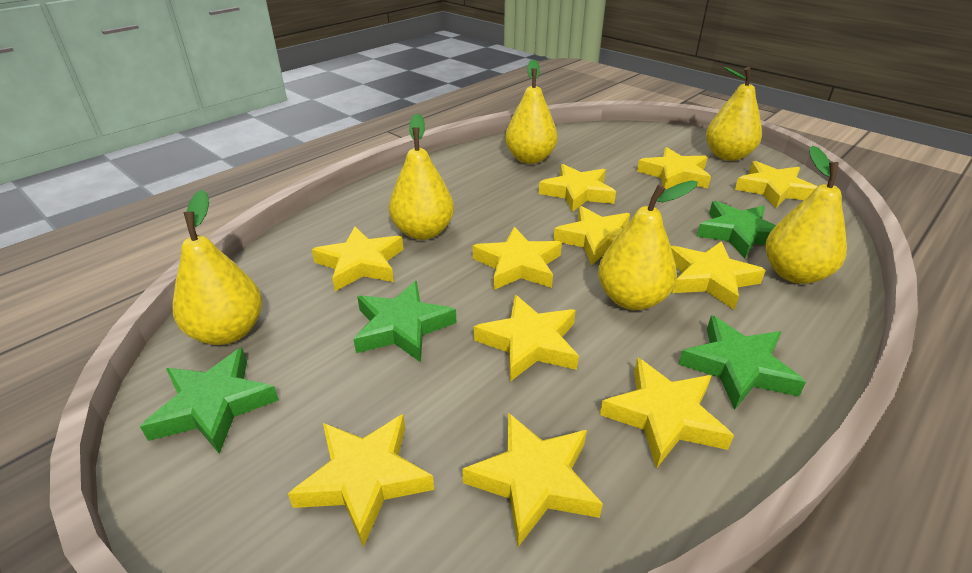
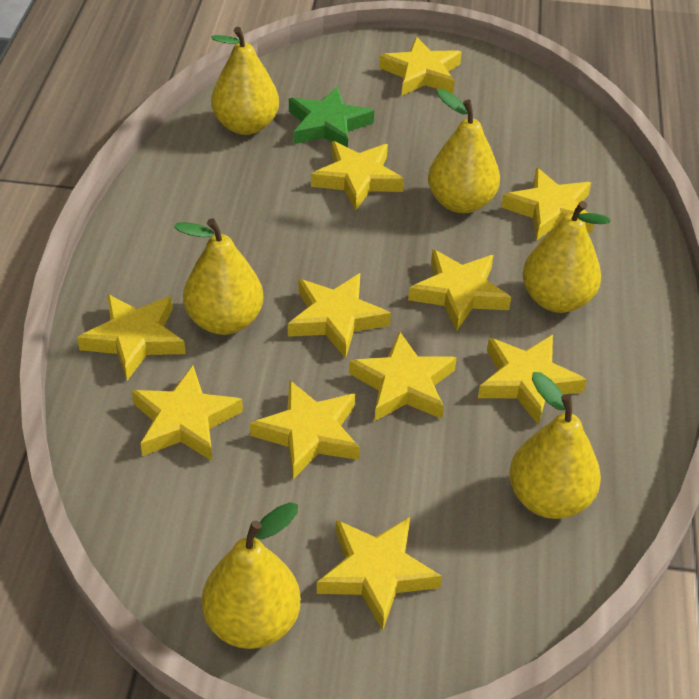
green star: 4 -> 1

